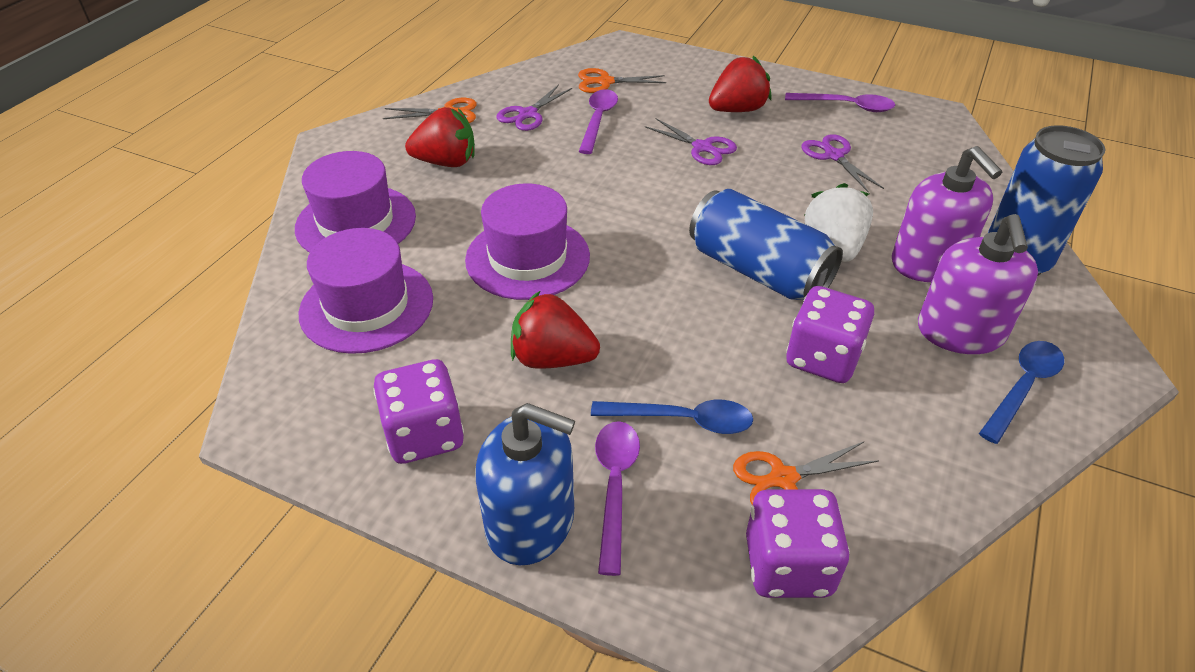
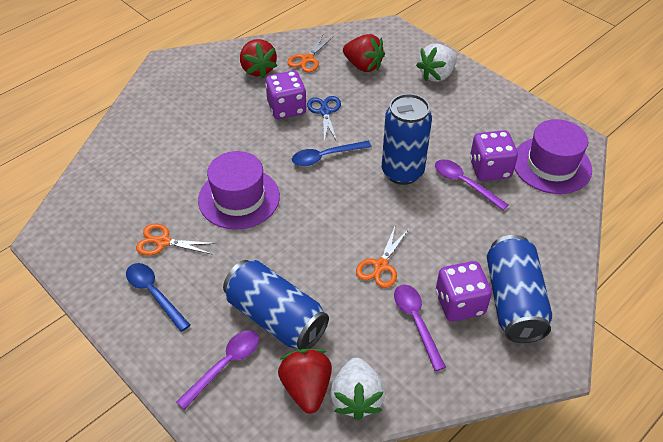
blue can: 2 -> 3
blue scissors: 0 -> 1
blue soap dispenser: 1 -> 0
purple hat: 3 -> 2
purple scissors: 3 -> 0
purple soap dispenser: 2 -> 0
white strawberry: 1 -> 2

